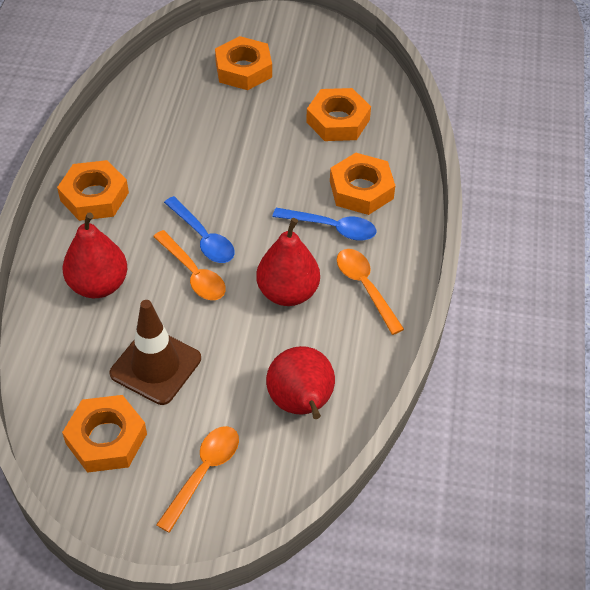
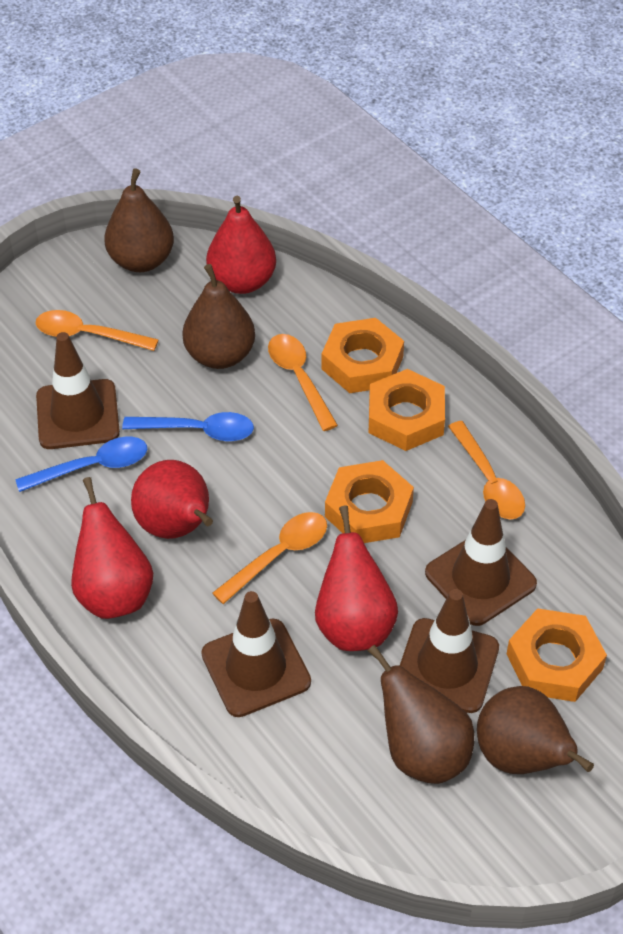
brown pear: 0 -> 4
brown traffic cone: 1 -> 4
orange nut: 5 -> 4
orange spoon: 3 -> 4
red pear: 3 -> 4

